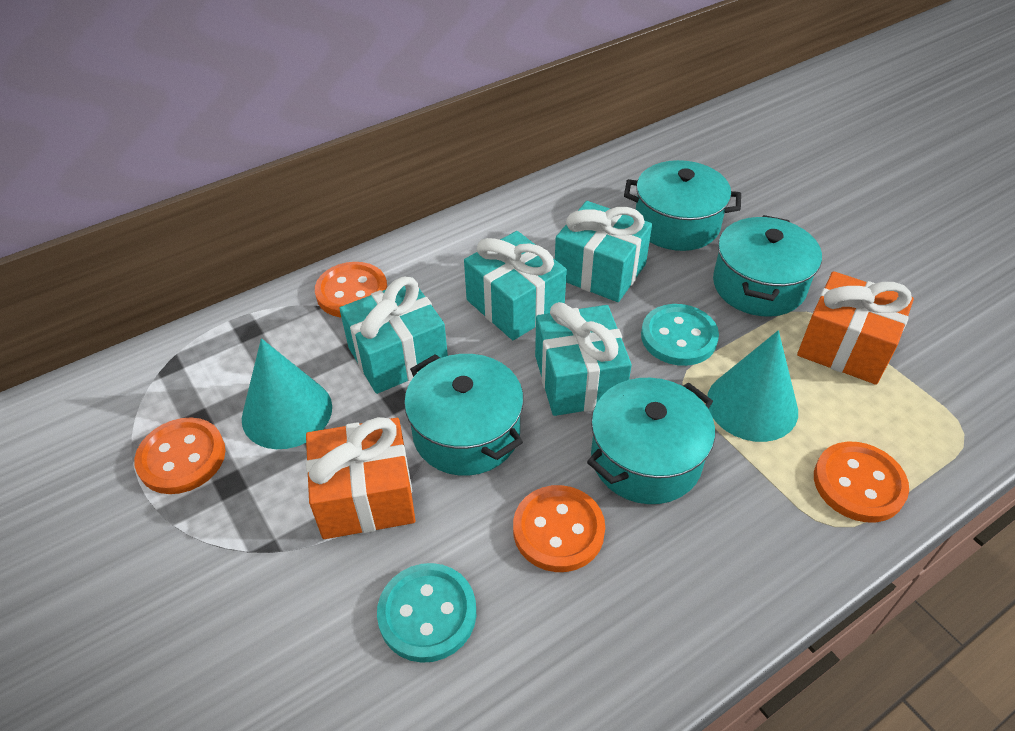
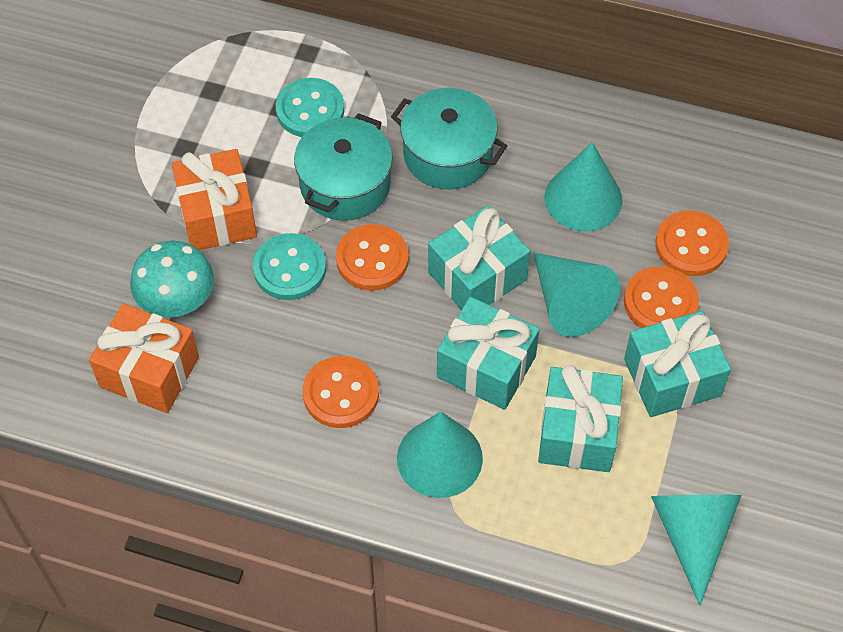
turquoise cone: 2 -> 4
turquoise mushroom: 0 -> 1
turquoise pot: 4 -> 2

